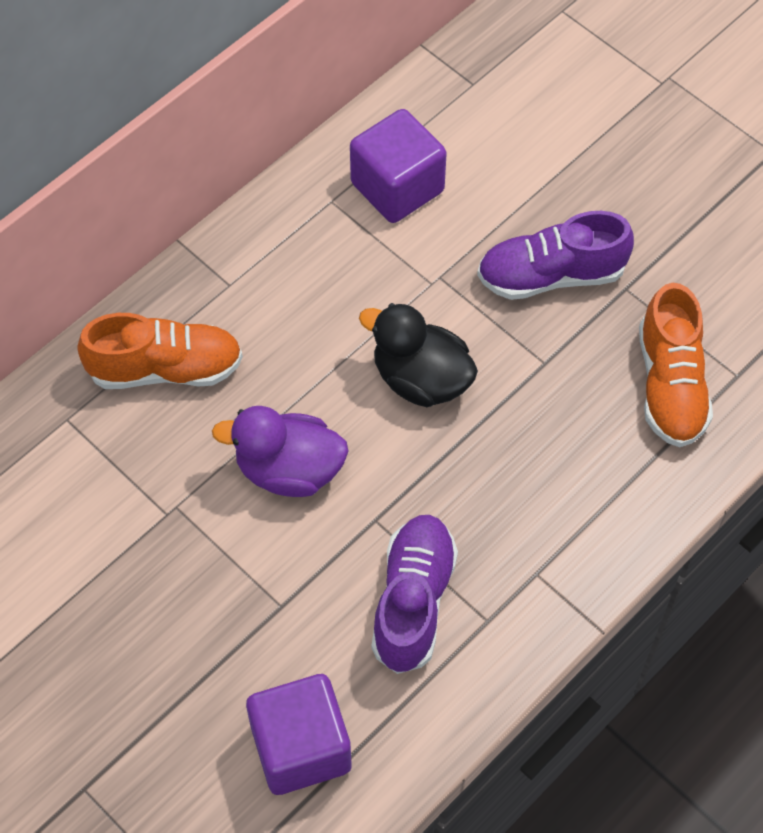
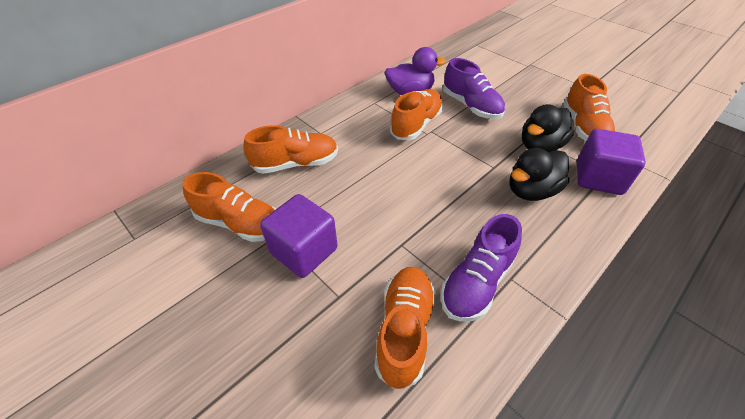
black duck: 1 -> 2
orange shoe: 2 -> 5

